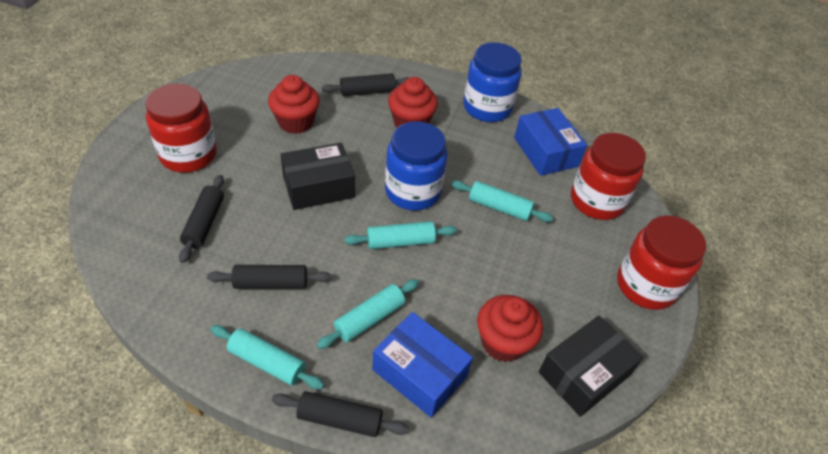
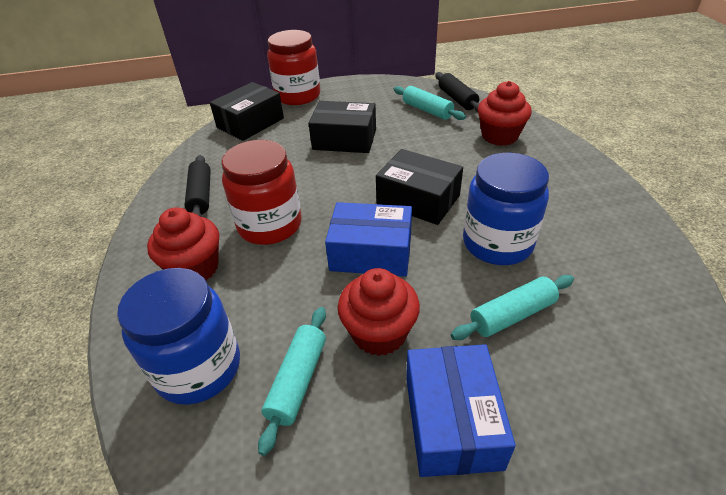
black box: 2 -> 3
black rolling pin: 4 -> 2
red jar: 3 -> 2
turquoise rolling pin: 4 -> 3

